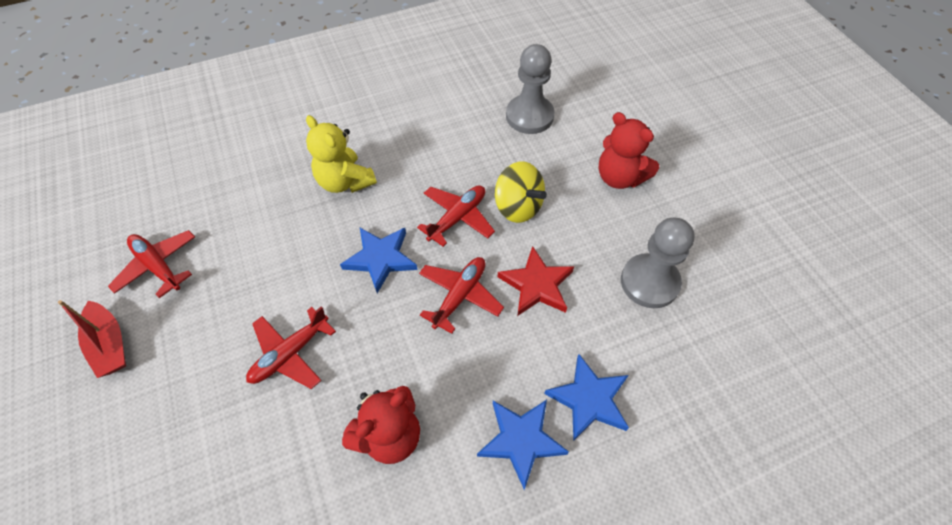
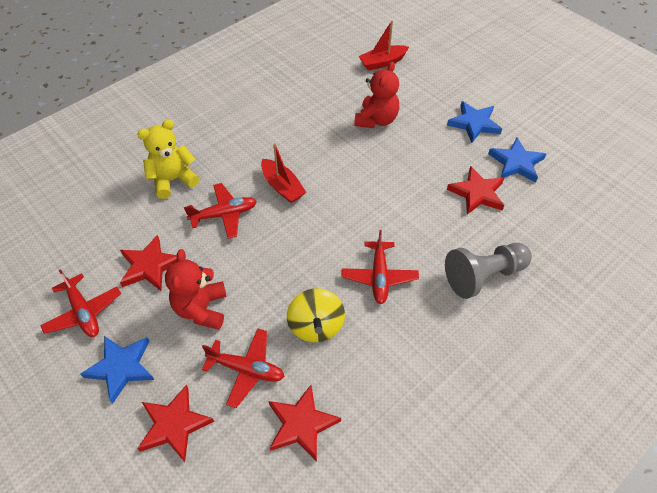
grey pawn: 2 -> 1
red boat: 1 -> 2
red star: 1 -> 4

